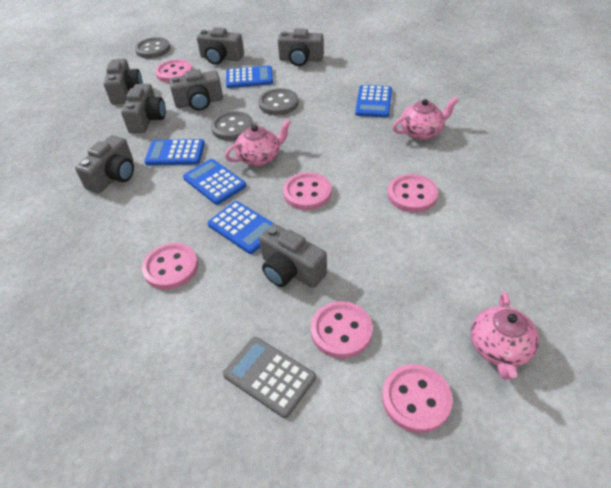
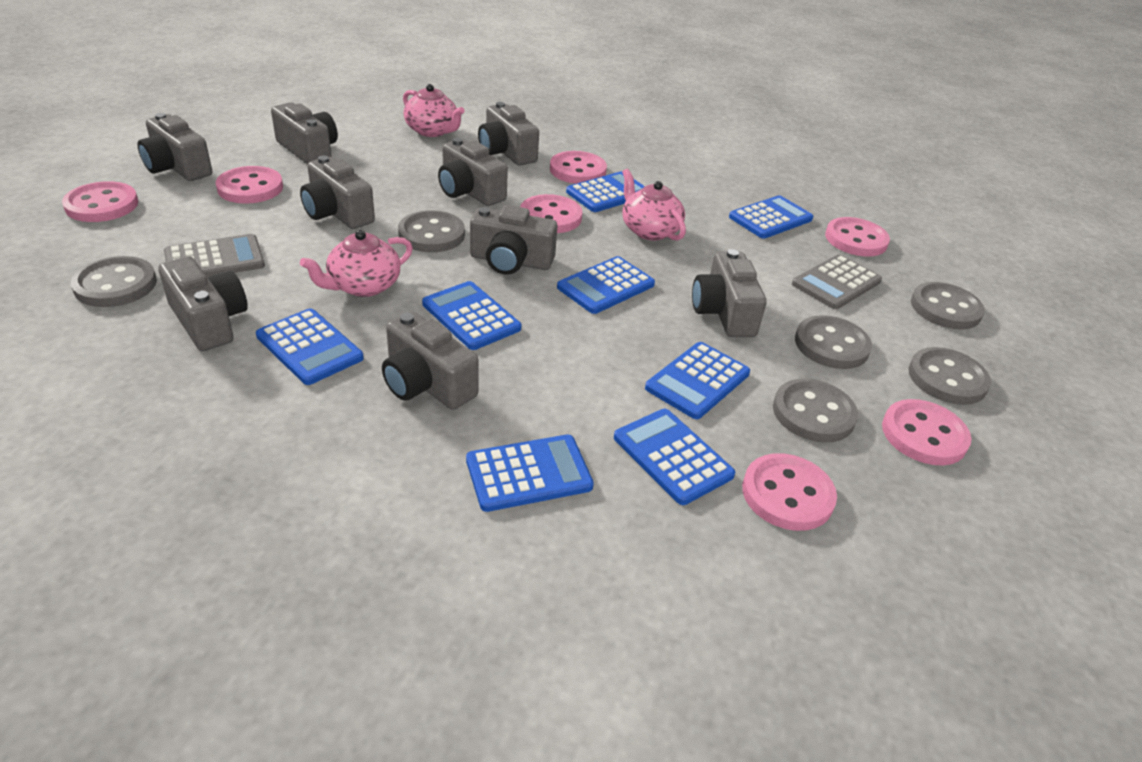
blue calculator: 5 -> 8
grey button: 3 -> 6
grey calculator: 1 -> 2
grey camera: 7 -> 9
pink button: 6 -> 7

